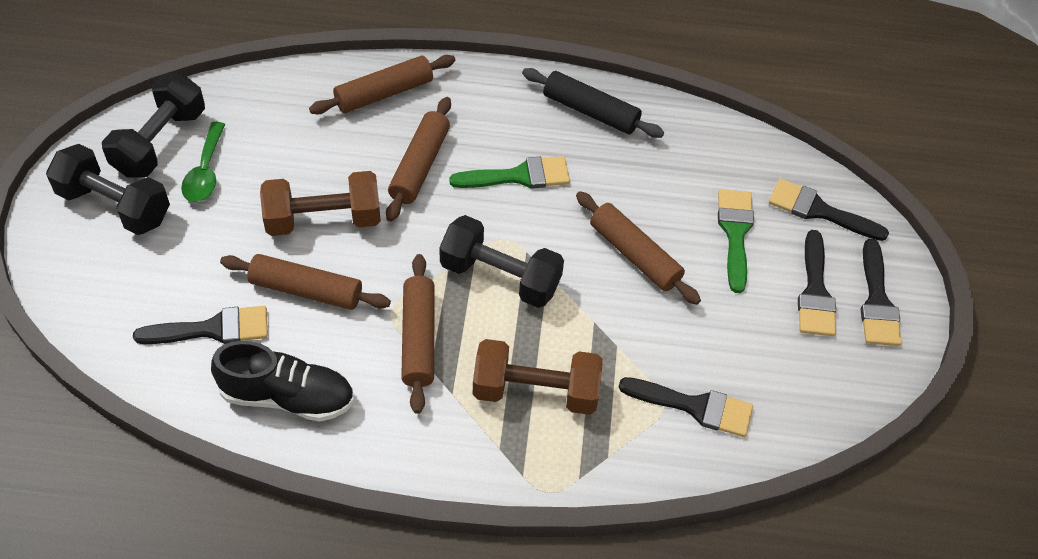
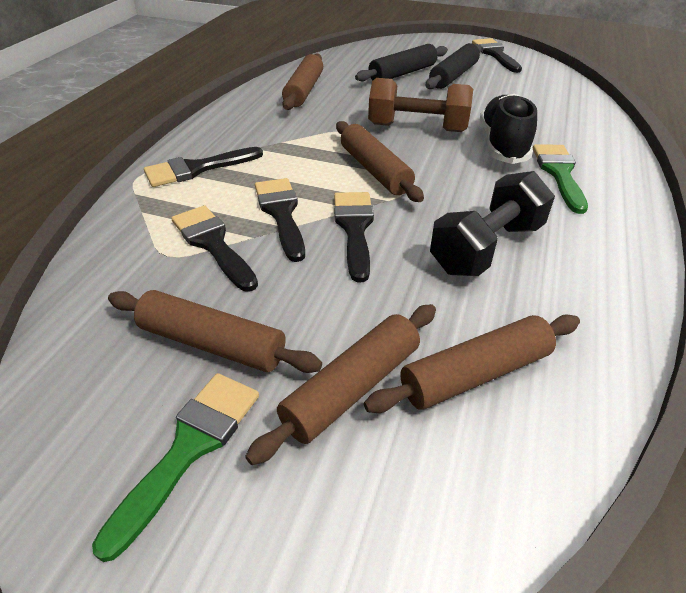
black dumbbell: 3 -> 1
black rolling pin: 1 -> 2
brown dumbbell: 2 -> 1
green spoon: 1 -> 0

